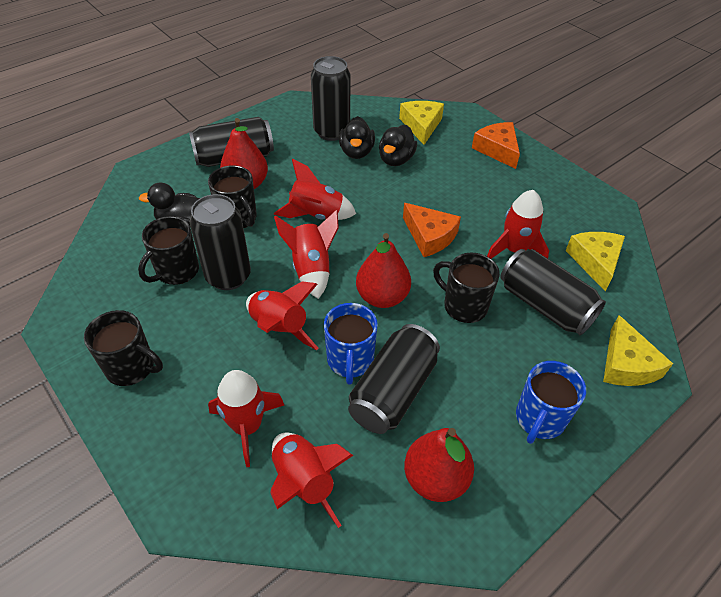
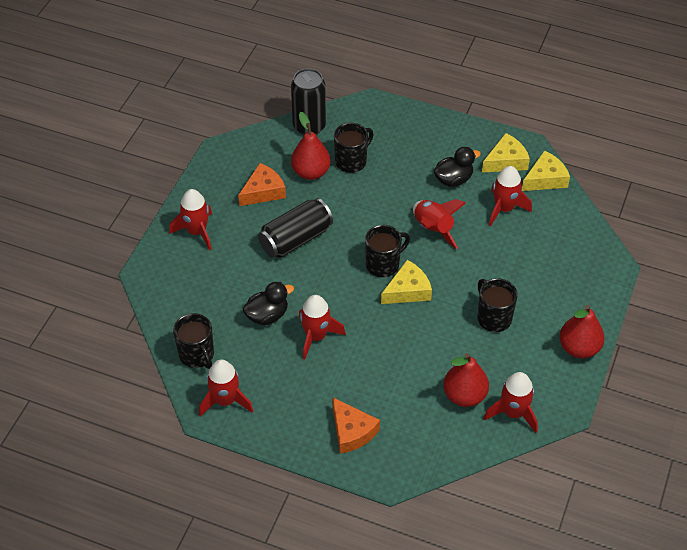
black can: 5 -> 2
black duck: 3 -> 2
blue mug: 2 -> 0

